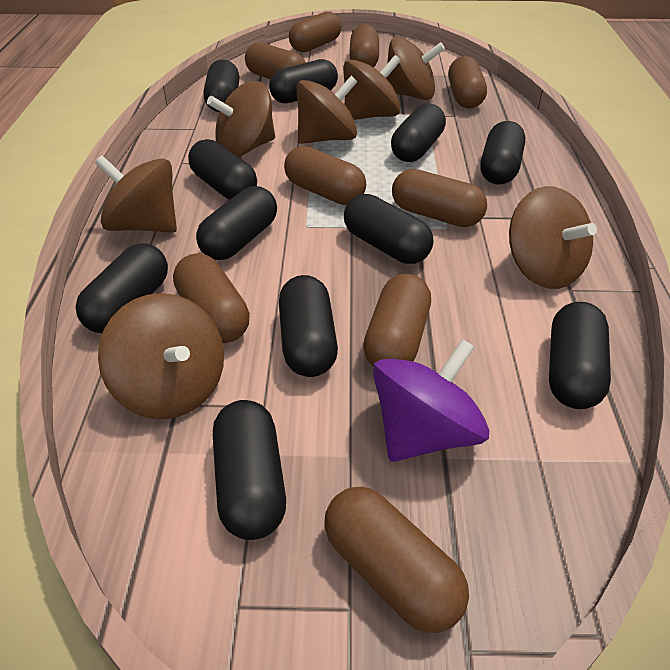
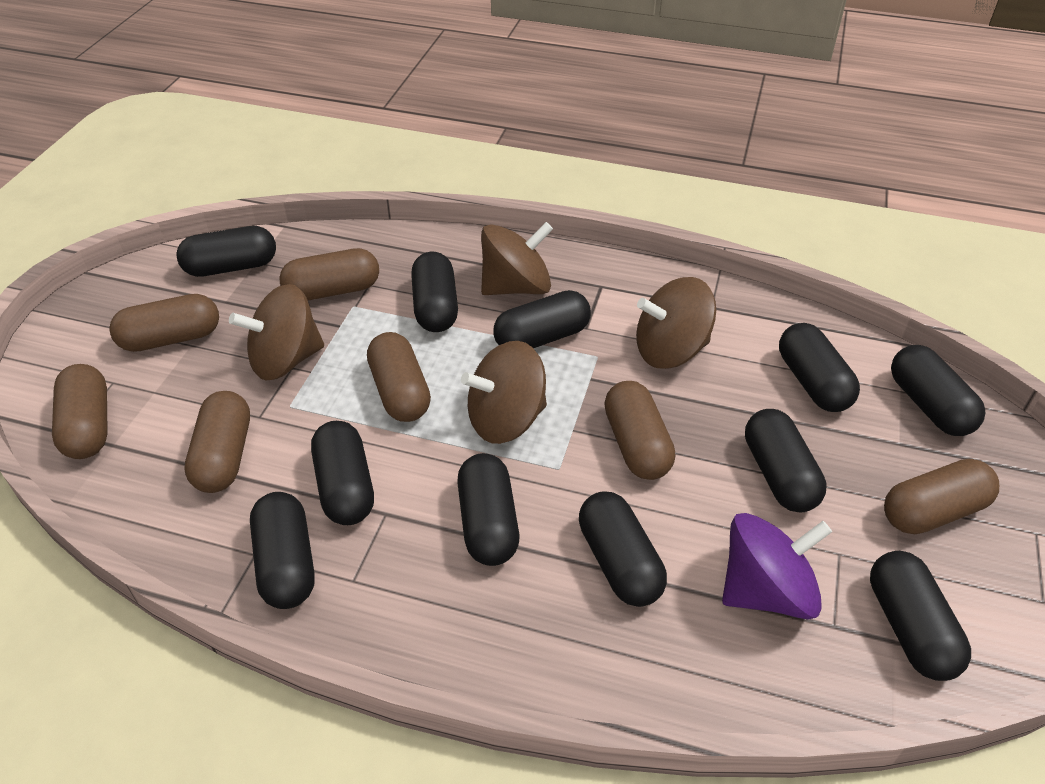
brown capsule: 9 -> 7
brown spinning top: 7 -> 4

